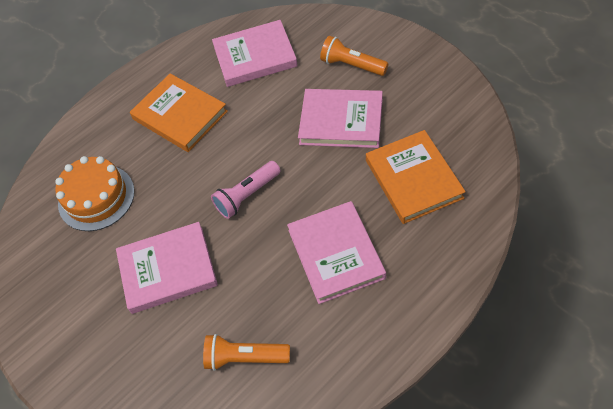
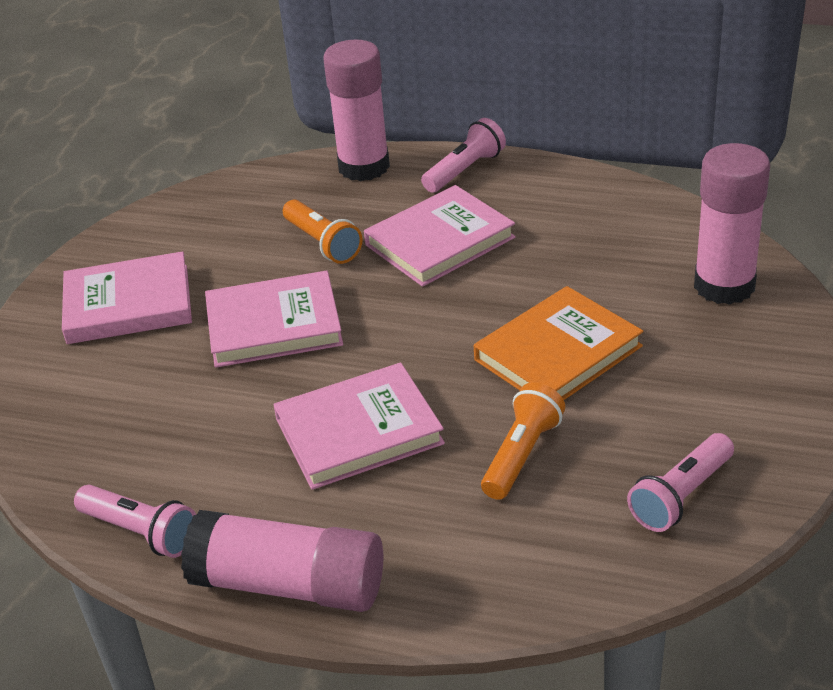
orange book: 2 -> 1
orange cake: 1 -> 0
pink flashlight: 1 -> 3
pink glue stick: 0 -> 3

